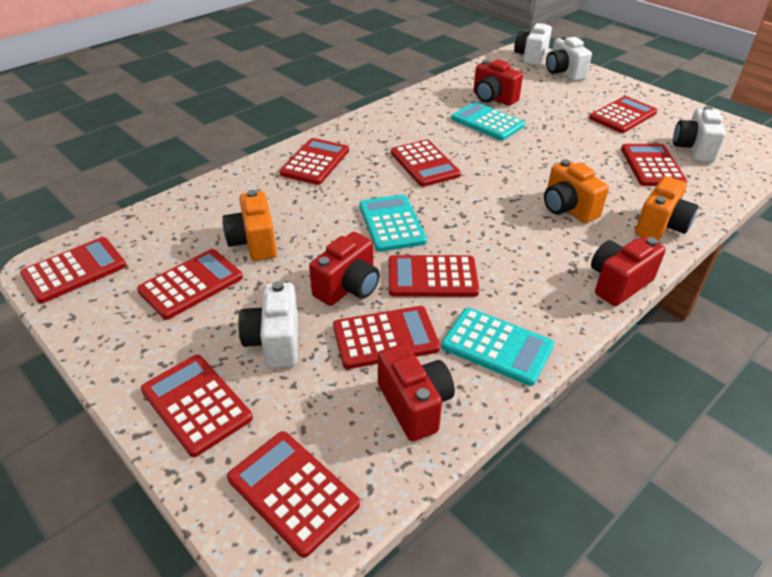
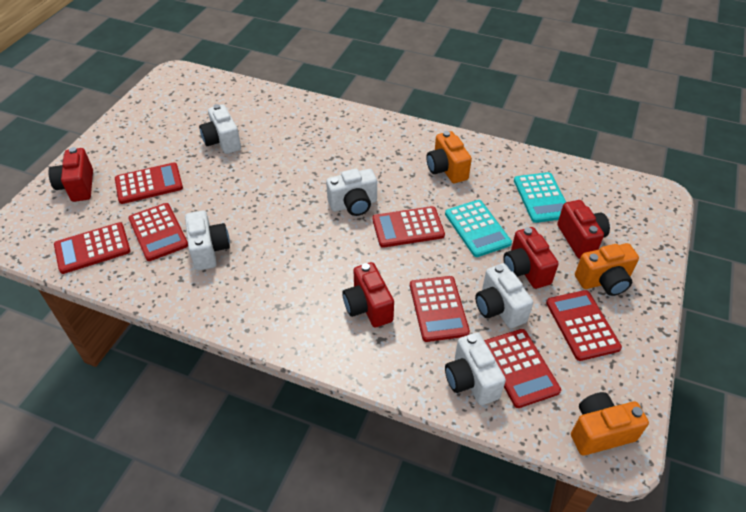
red calculator: 10 -> 7
turquoise calculator: 3 -> 2
white camera: 4 -> 5

